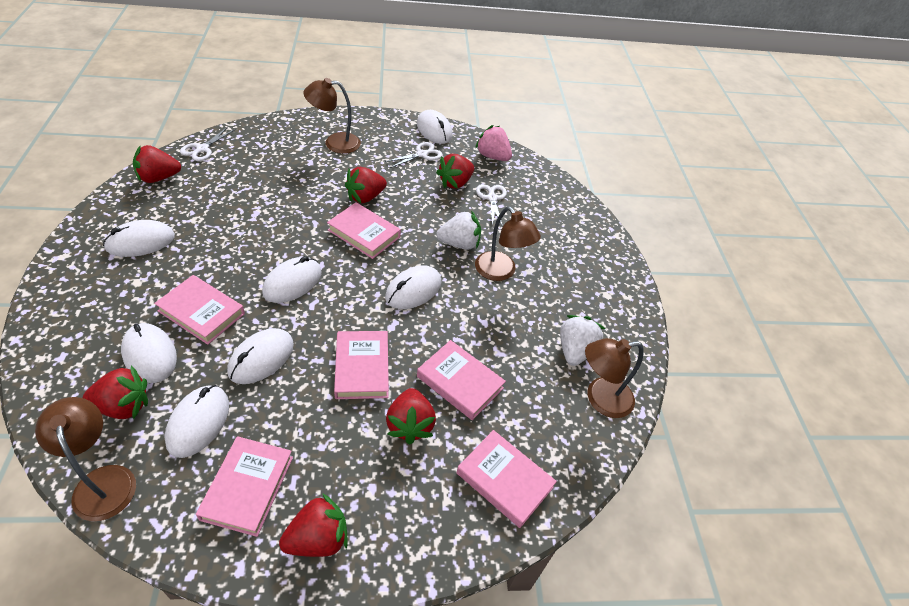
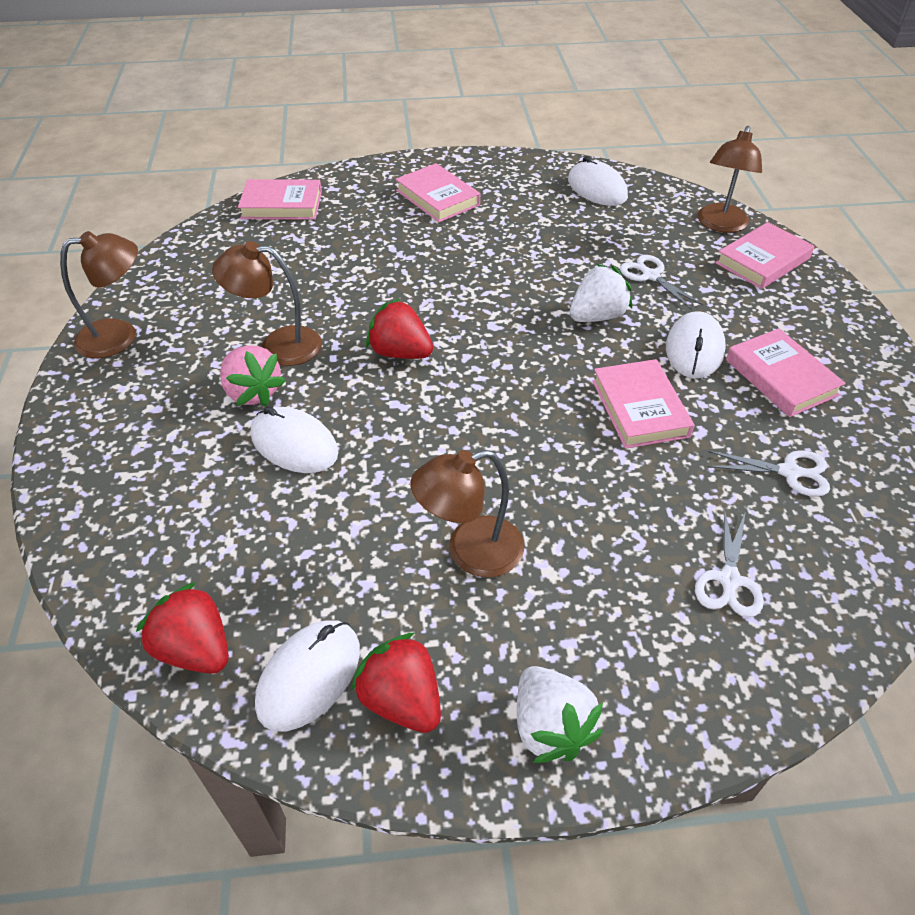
pink book: 6 -> 5
red strawberry: 6 -> 3
white mouse: 7 -> 4

